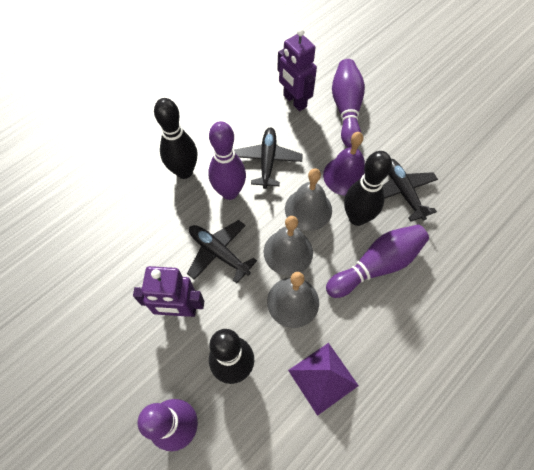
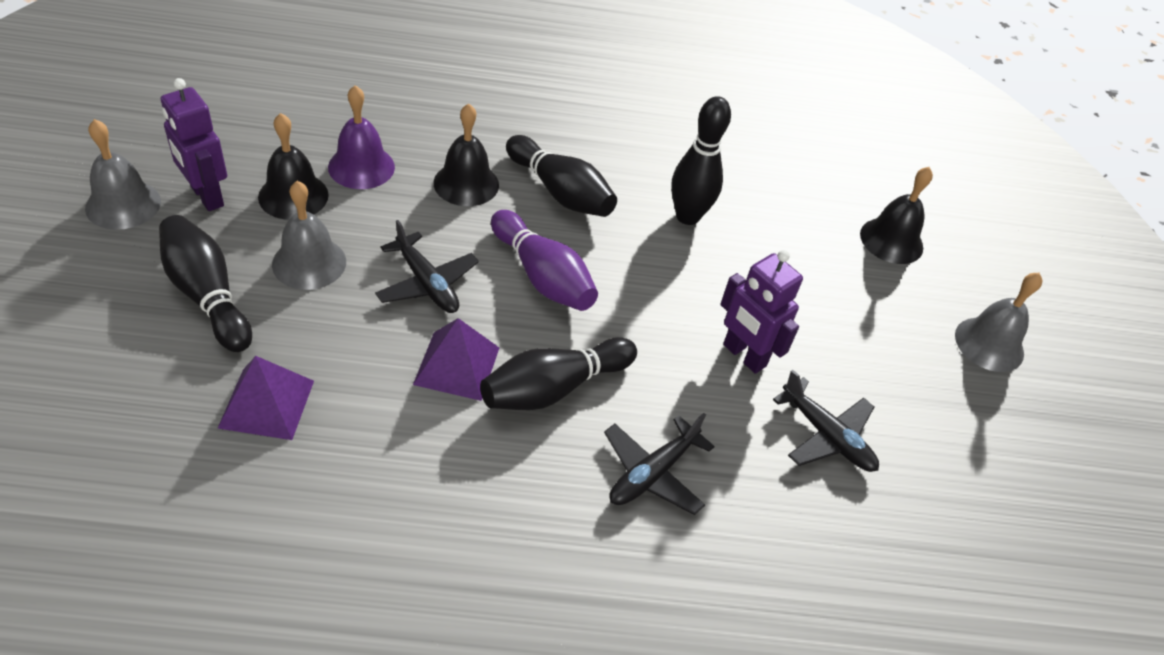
black bell: 0 -> 3
black bowling pin: 3 -> 4
purple bowling pin: 4 -> 1
purple pyramid: 1 -> 2

